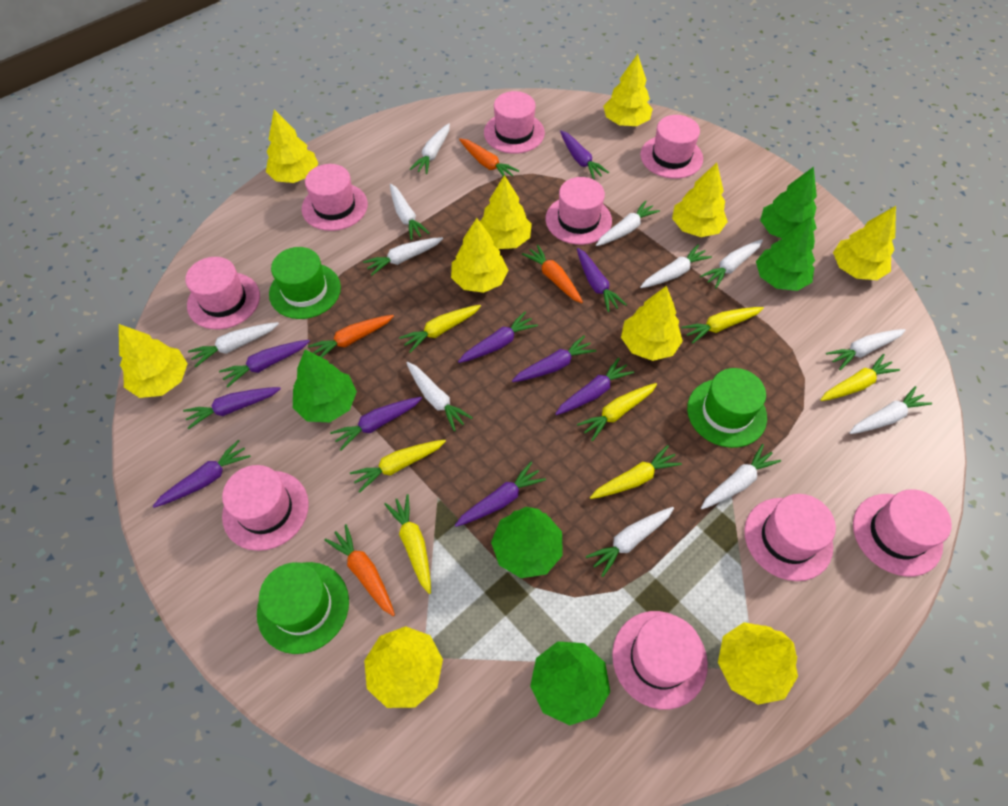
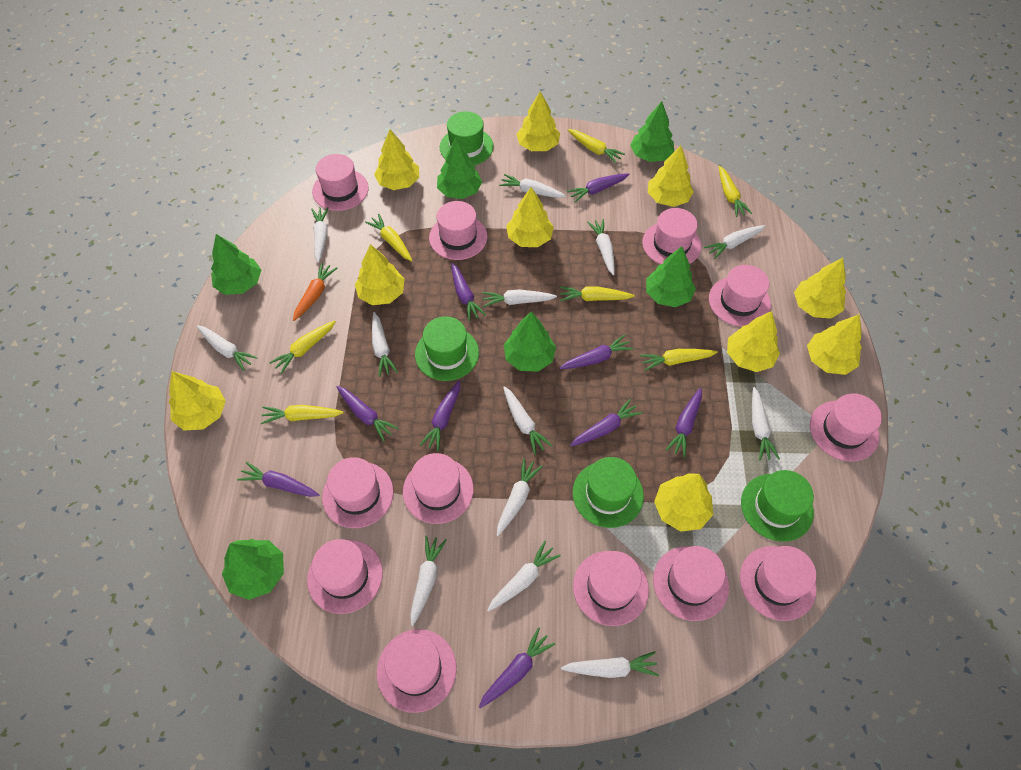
green hat: 3 -> 4
green tree: 5 -> 6
orange carrot: 4 -> 1
pink hat: 9 -> 12
purple carrot: 10 -> 9
white carrot: 12 -> 13

